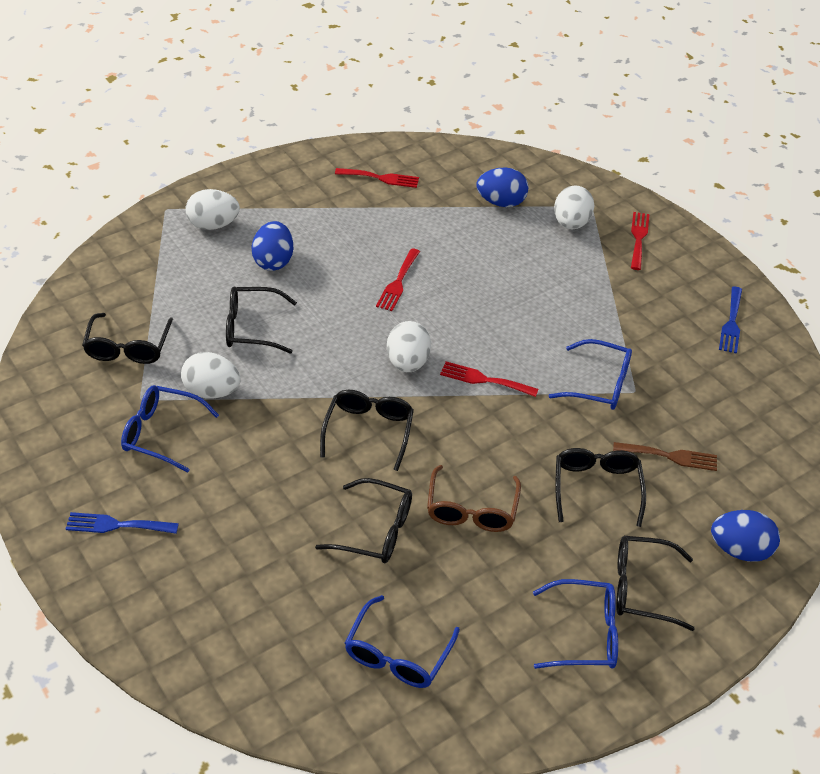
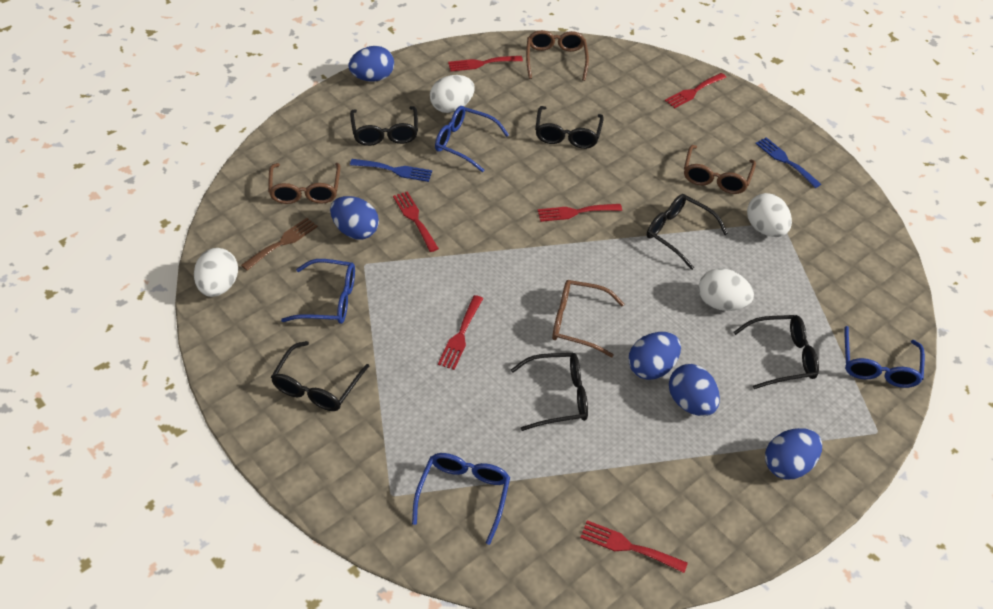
blue egg: 3 -> 5
brown glasses: 1 -> 4
red fork: 4 -> 6

